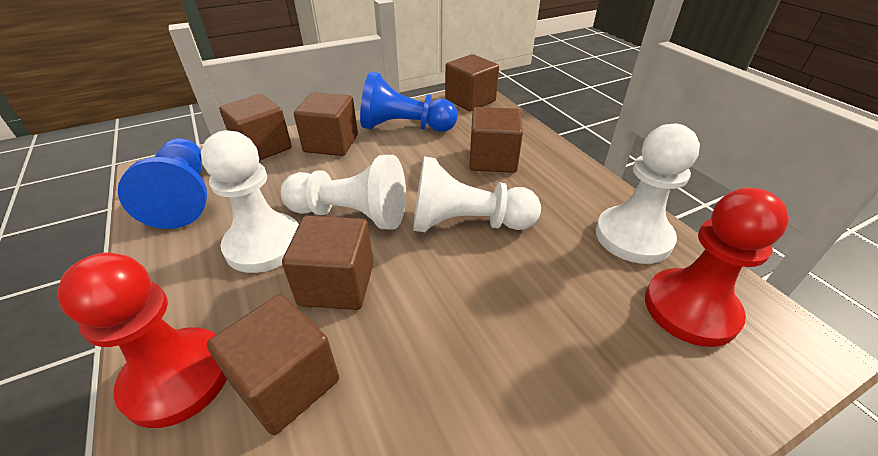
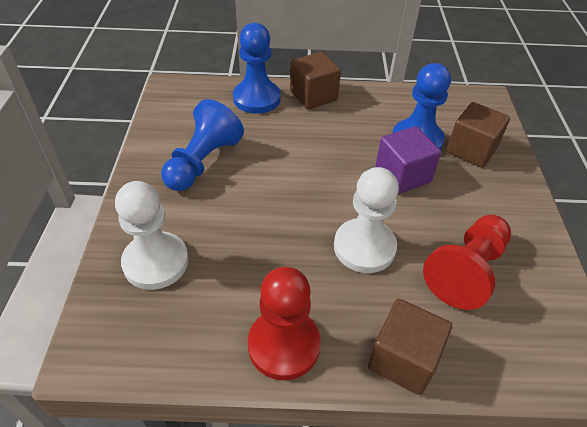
blue pawn: 2 -> 3
brown cube: 6 -> 3
purple cube: 0 -> 1
white pawn: 4 -> 2

